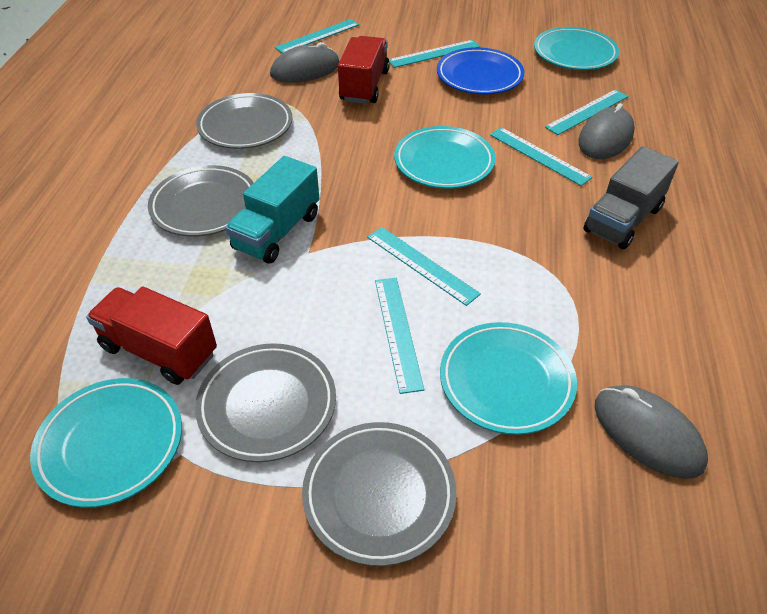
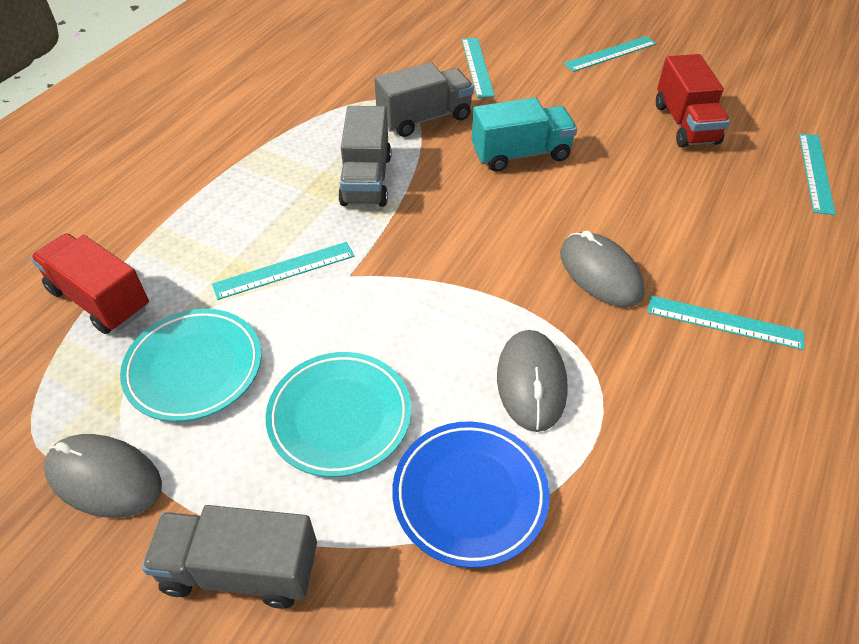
grey plate: 4 -> 0
grey truck: 1 -> 3
turquoise plate: 4 -> 2
turquoise ruler: 6 -> 5

